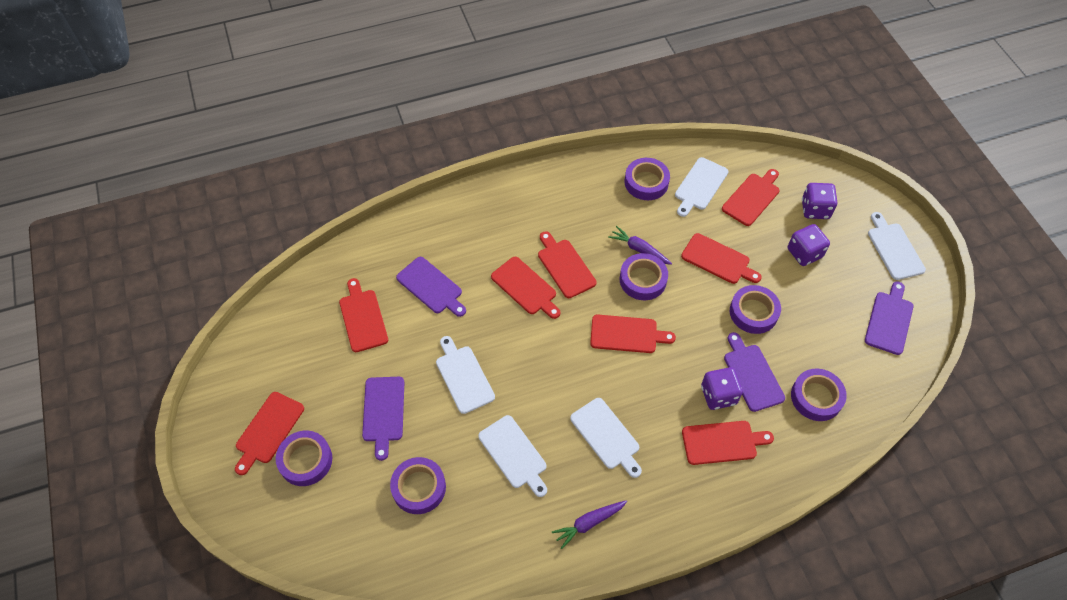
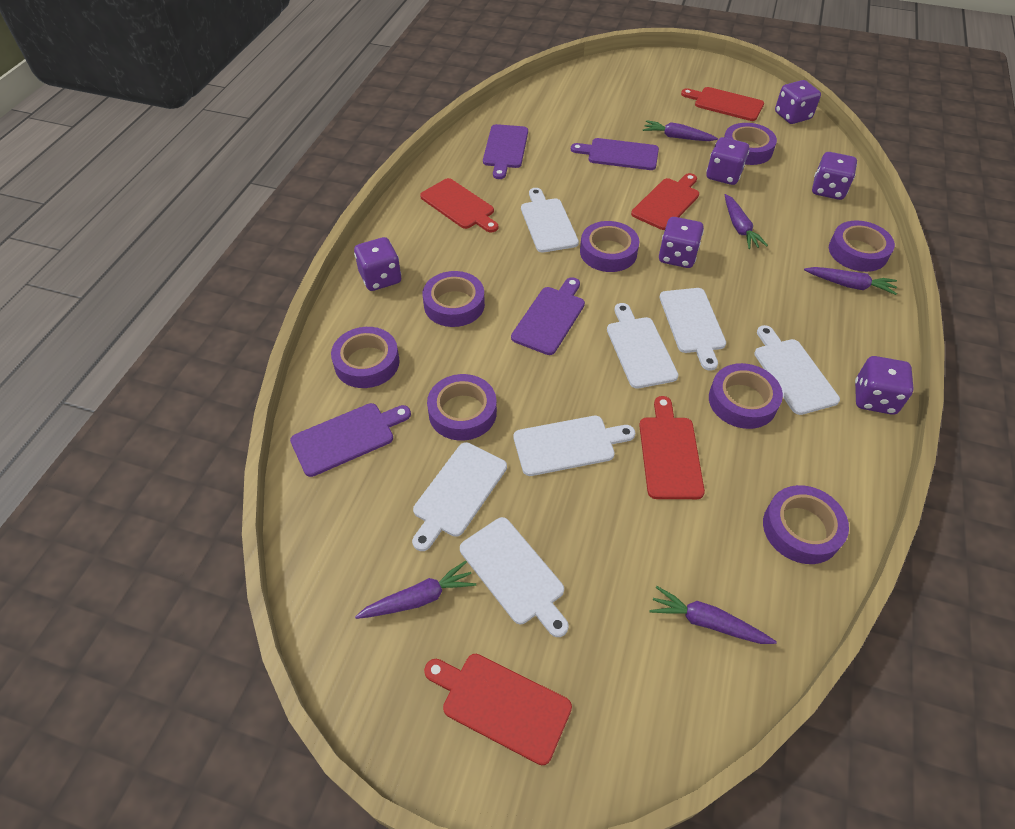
purple carrot: 2 -> 5
purple dice: 3 -> 6
purple tape: 6 -> 8
red cutting board: 8 -> 5
white cutting board: 5 -> 7

